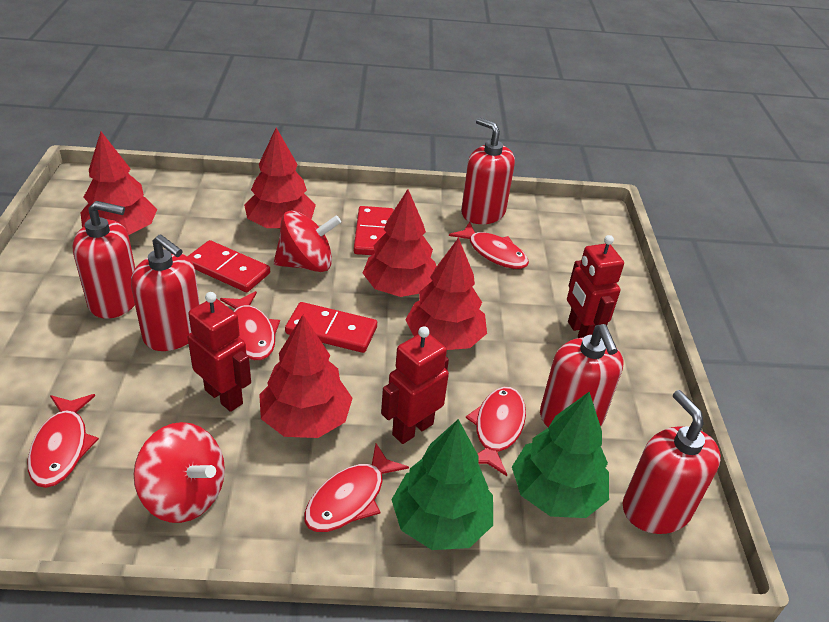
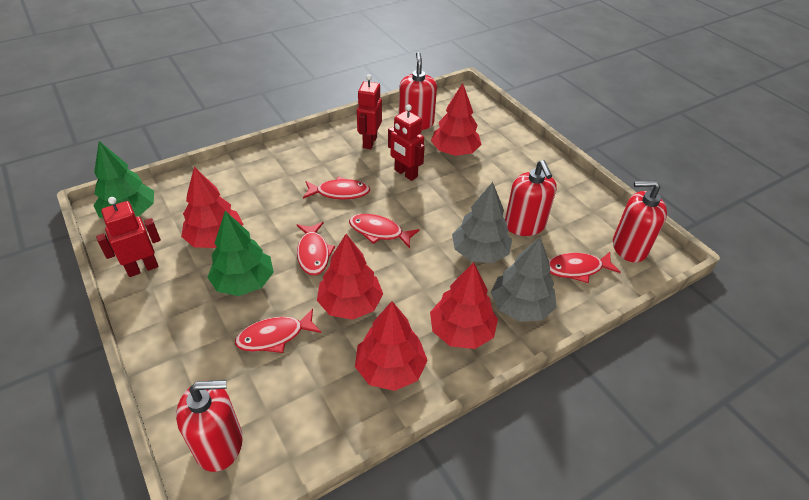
grey tree: 0 -> 2
red domino: 3 -> 0
red soap dispenser: 5 -> 4
red spinning top: 2 -> 0

